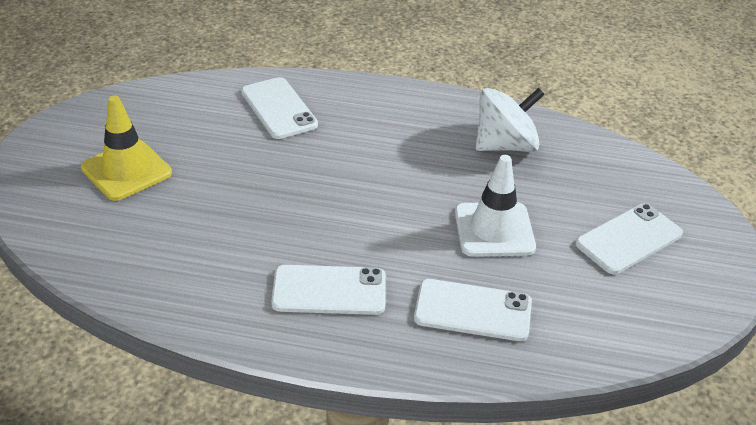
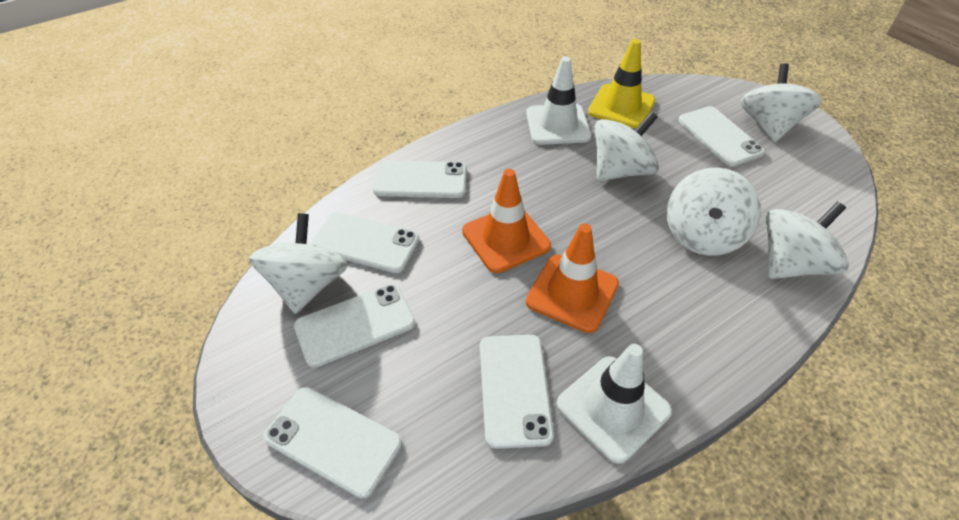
orange traffic cone: 0 -> 2
white phone: 4 -> 6
white spinning top: 1 -> 5
white traffic cone: 1 -> 2

